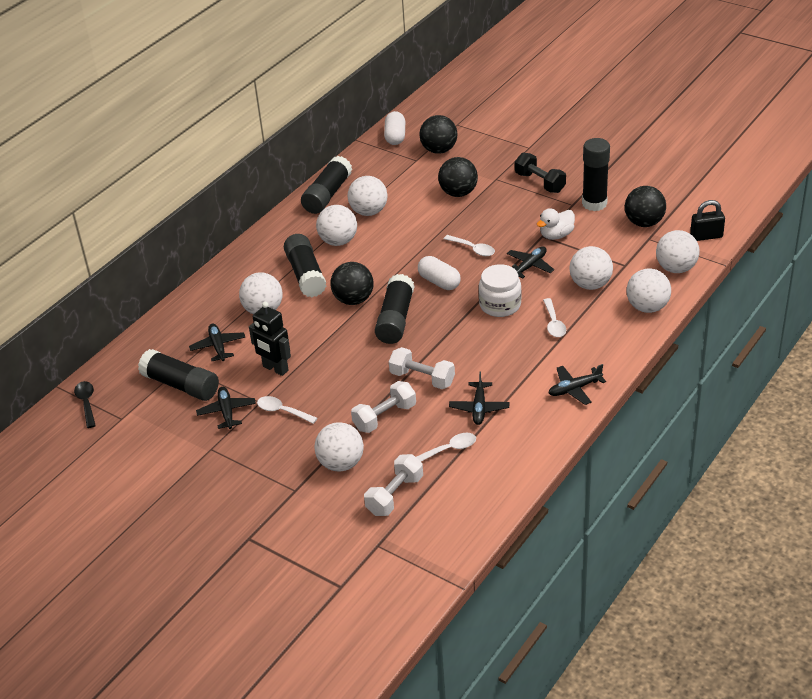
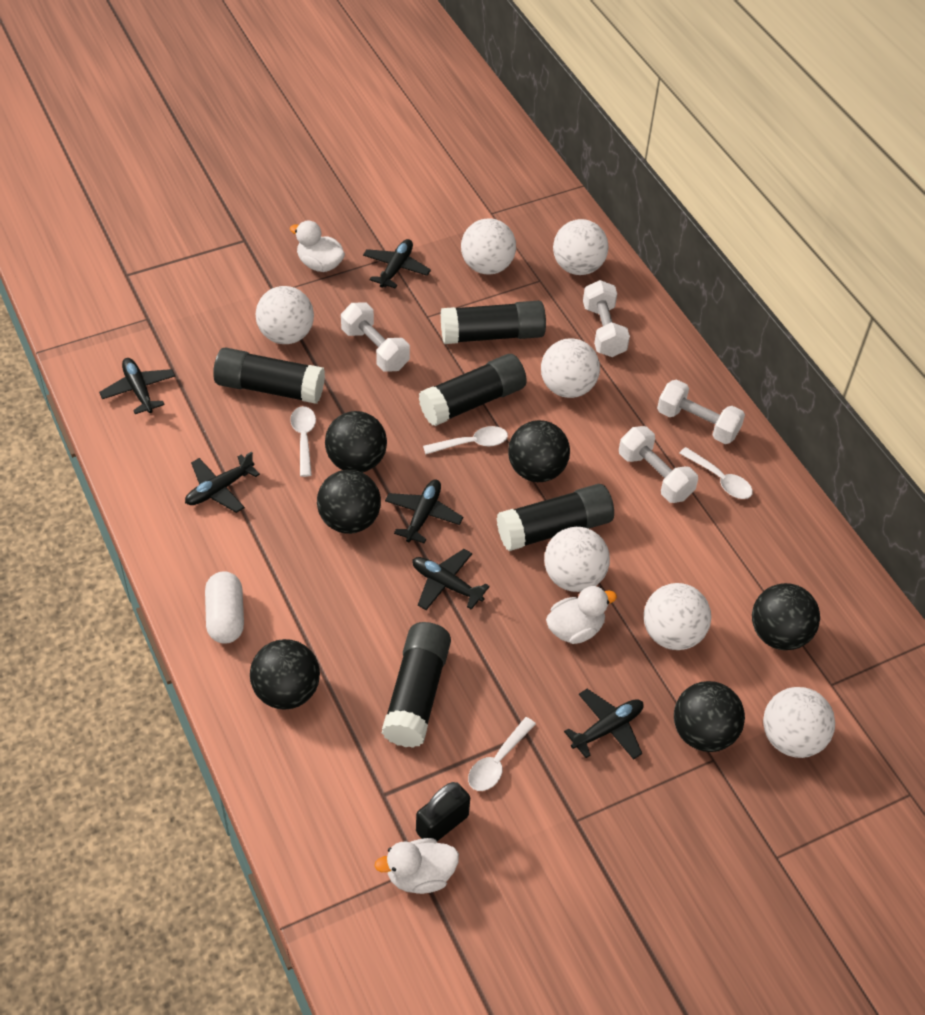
black ball: 4 -> 6
black dumbbell: 1 -> 0
black plane: 5 -> 6
black robot: 1 -> 0
black spoon: 1 -> 0
white capsule: 2 -> 1
white duck: 1 -> 3
white dumbbell: 3 -> 4
white jar: 1 -> 0

